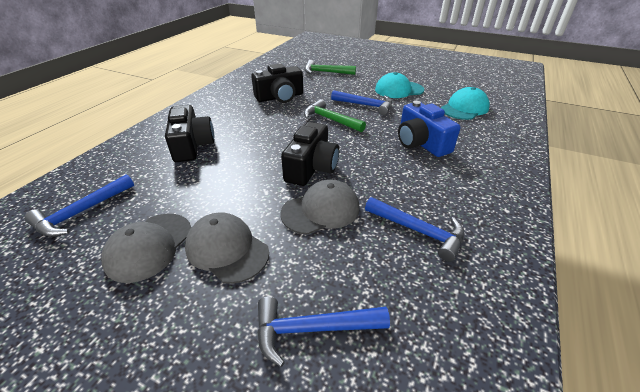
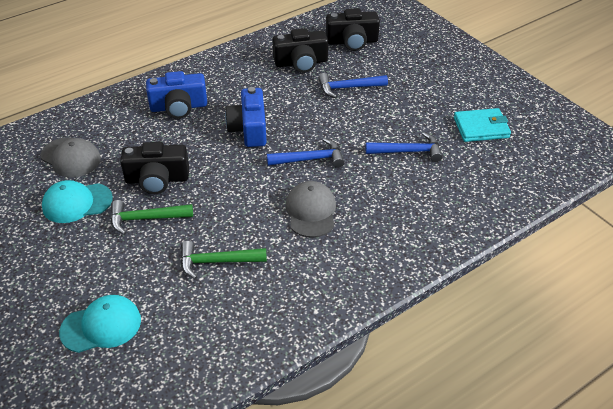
blue camera: 1 -> 2
blue hammer: 4 -> 3
grey cap: 3 -> 2
turquoise wallet: 0 -> 1

